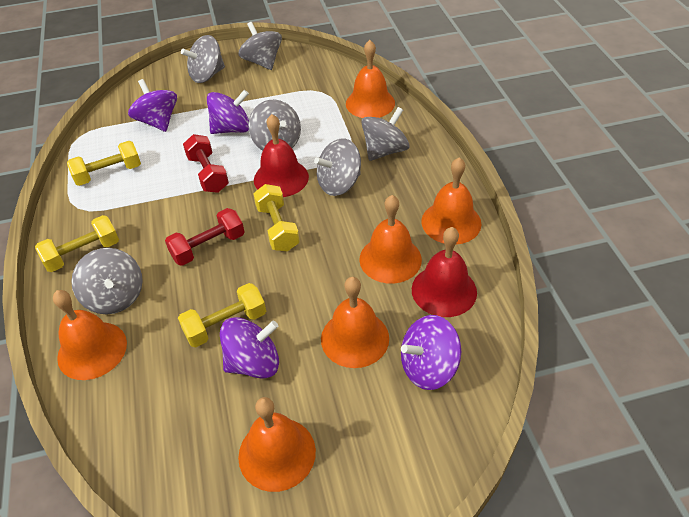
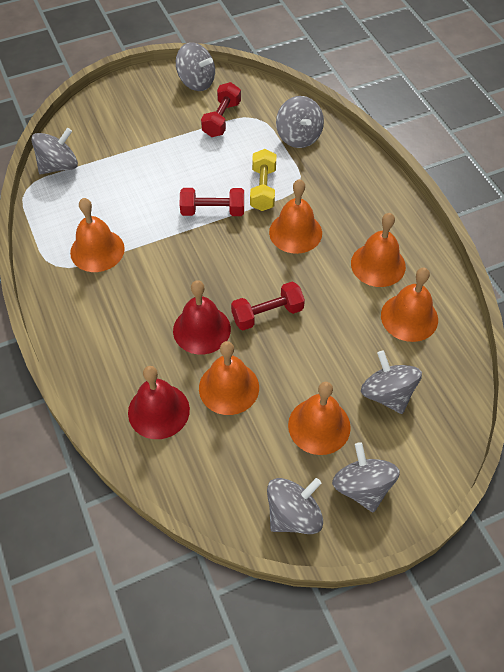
purple spinning top: 4 -> 0
red dumbbell: 2 -> 3
yellow dumbbell: 4 -> 1

